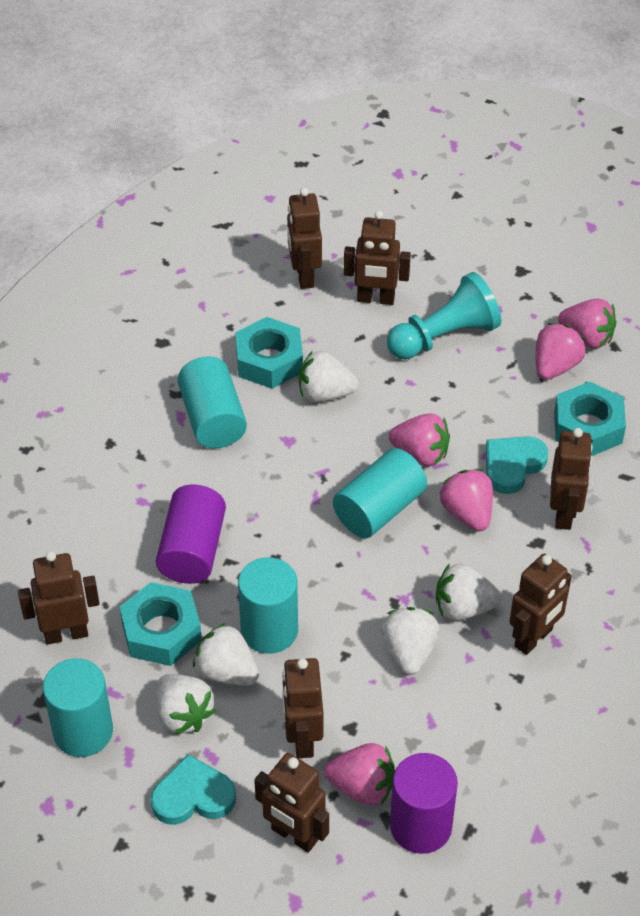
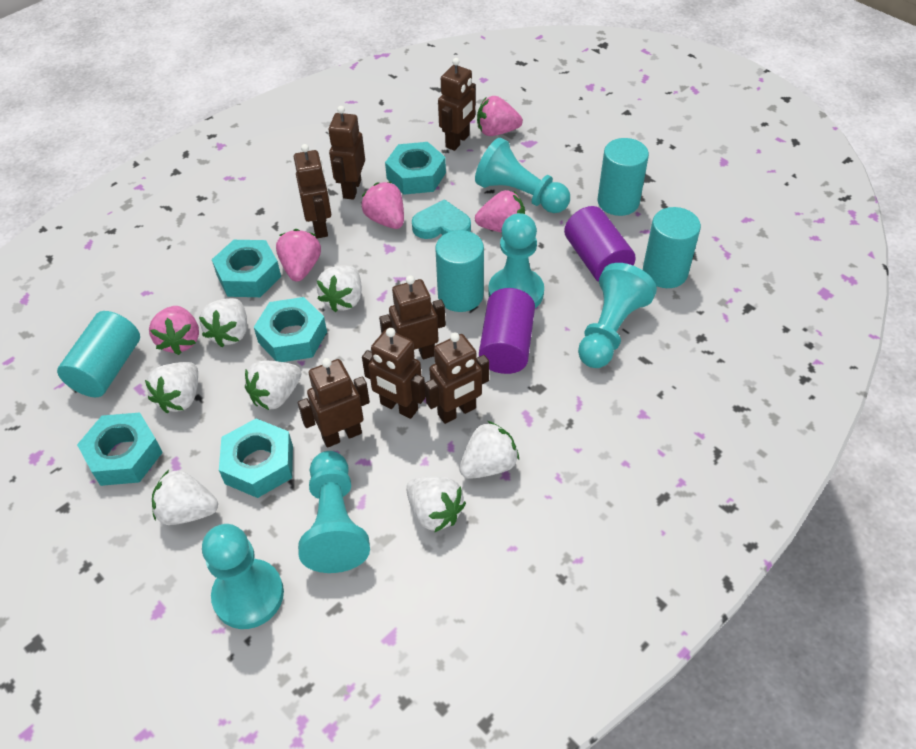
turquoise heart: 2 -> 1
turquoise nut: 3 -> 5
turquoise pawn: 1 -> 5
white strawberry: 5 -> 7

